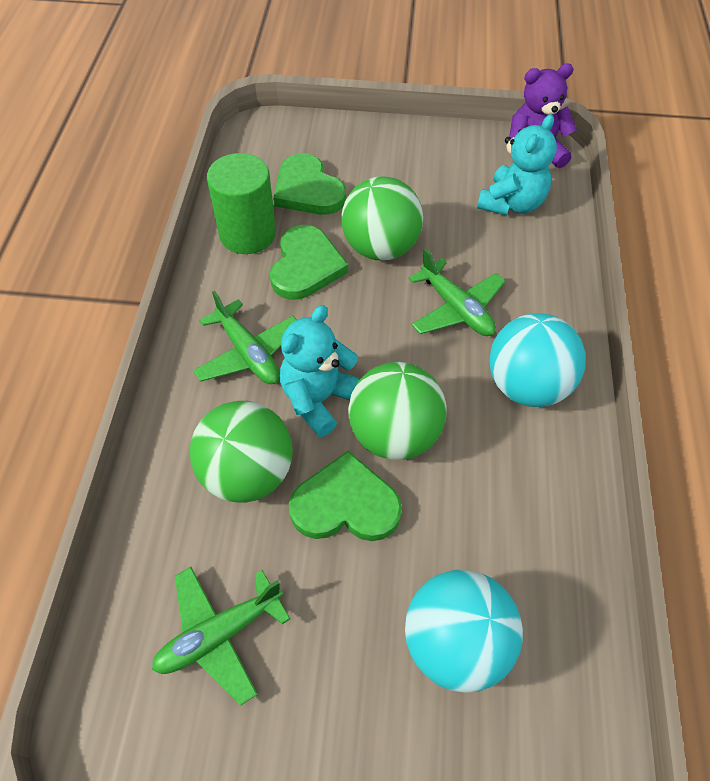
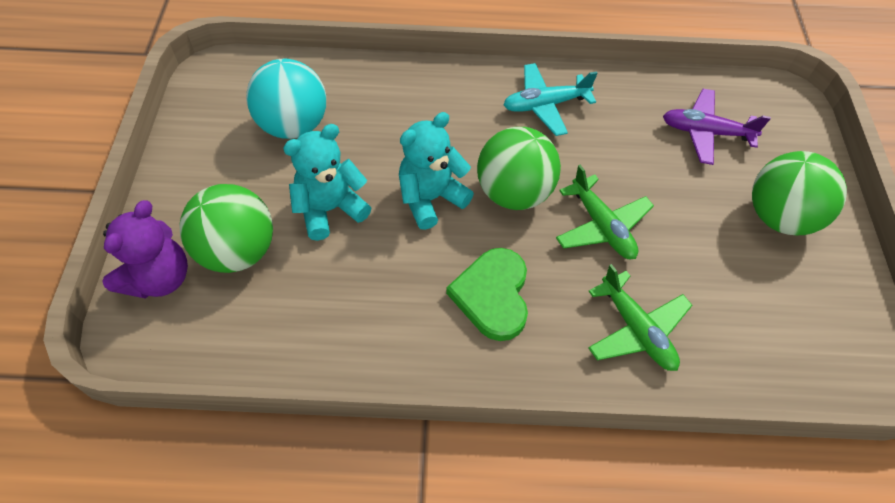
green cylinder: 1 -> 0
green heart: 3 -> 1
green plane: 3 -> 2
purple plane: 0 -> 1
turquoise ball: 2 -> 1
turquoise plane: 0 -> 1

